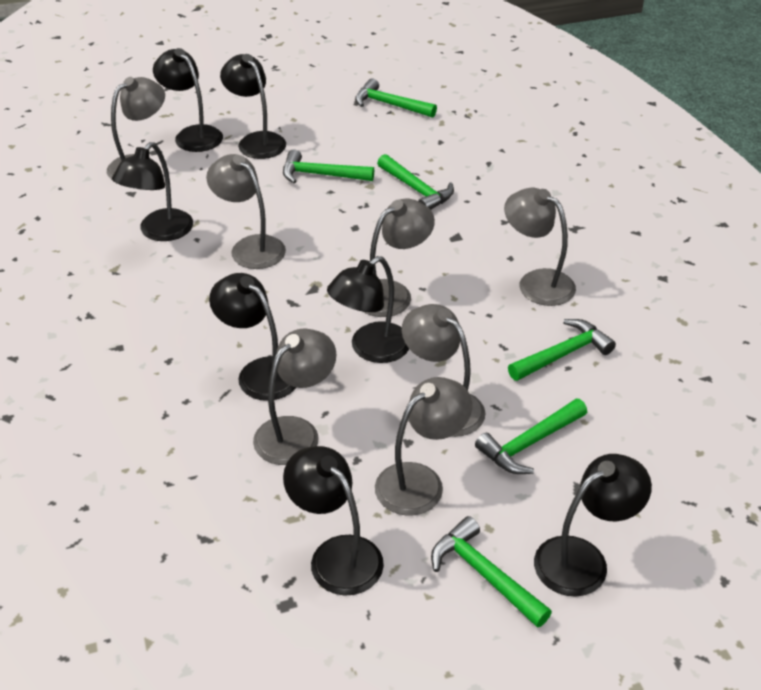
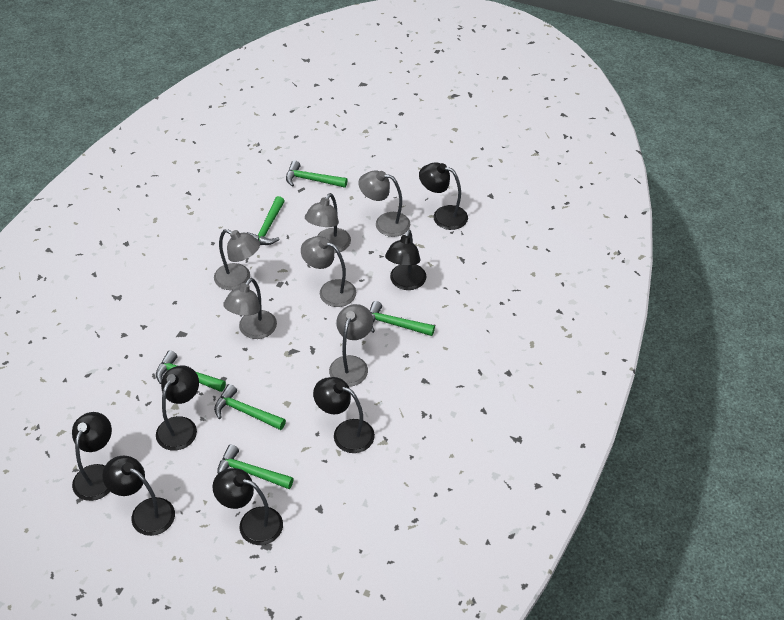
grey lamp: 7 -> 6

